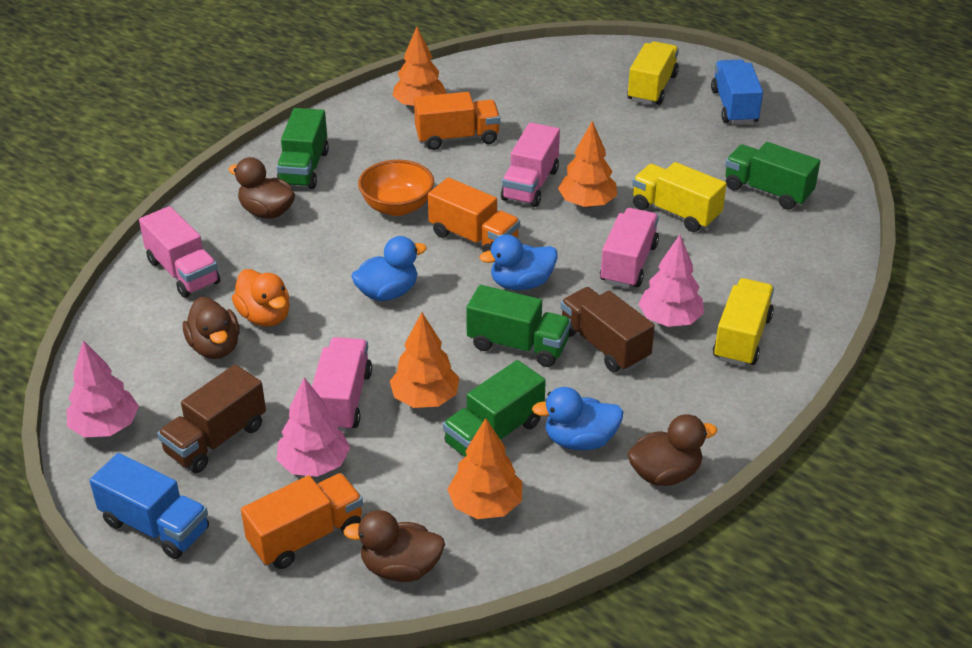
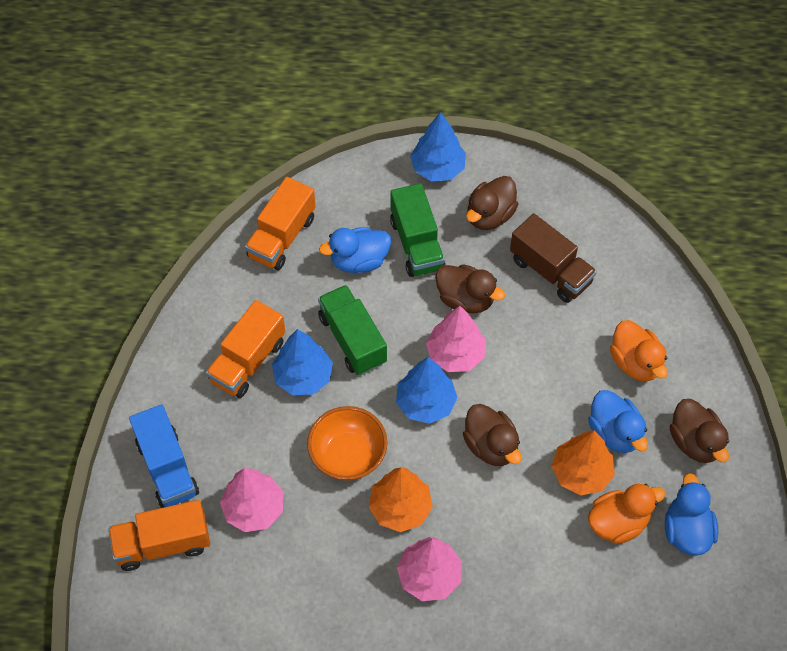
blue tree: 0 -> 3
blue truck: 2 -> 1
brown truck: 2 -> 1
green truck: 4 -> 2
orange duck: 1 -> 2
orange tree: 4 -> 2
pink truck: 4 -> 0
yellow truck: 3 -> 0

